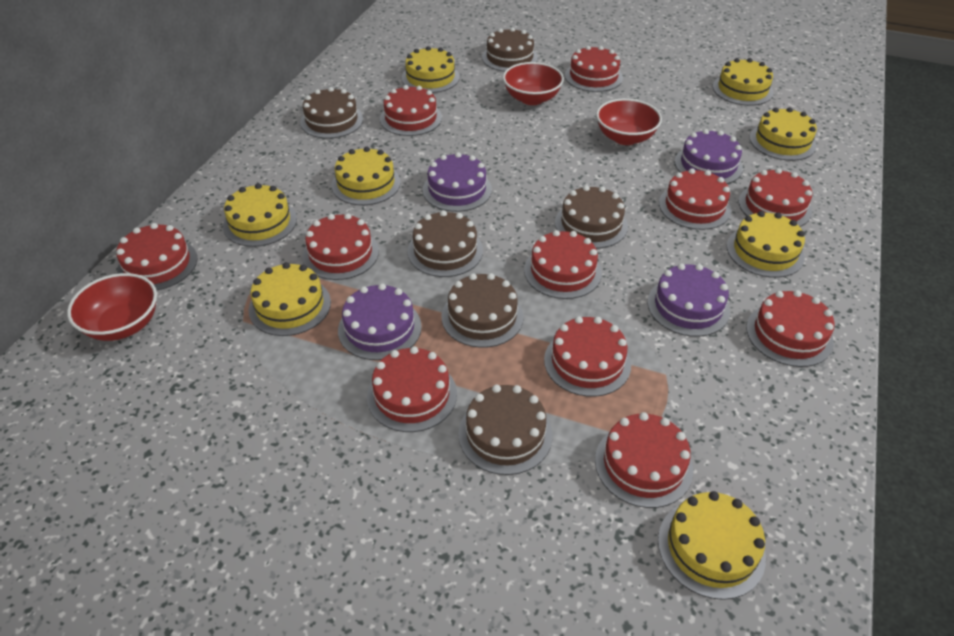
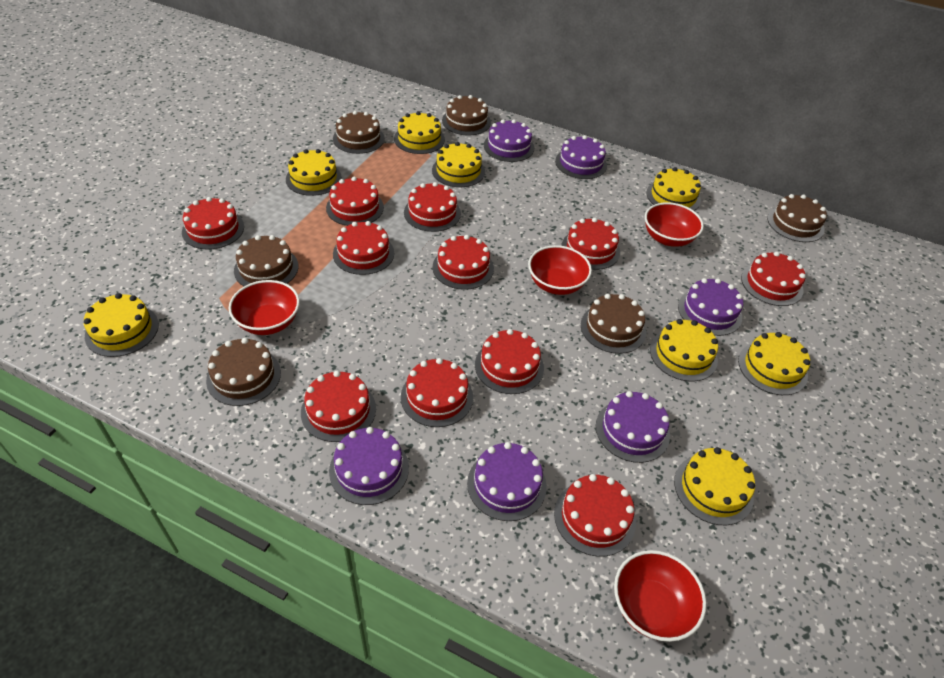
purple cake: 4 -> 6
red bowl: 3 -> 4

